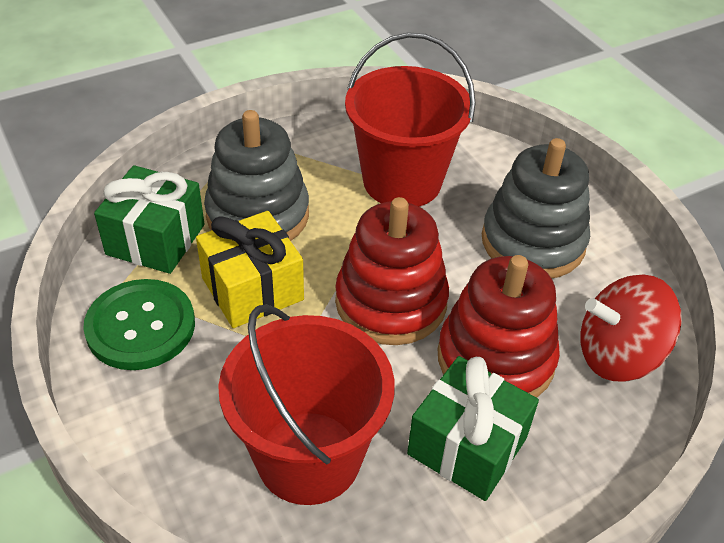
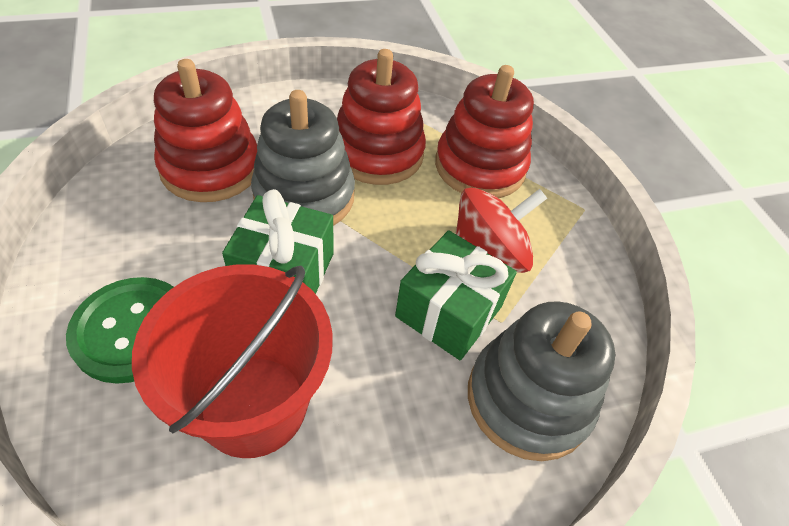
red bucket: 2 -> 1
red stacking toy: 2 -> 3
yellow gift: 1 -> 0

